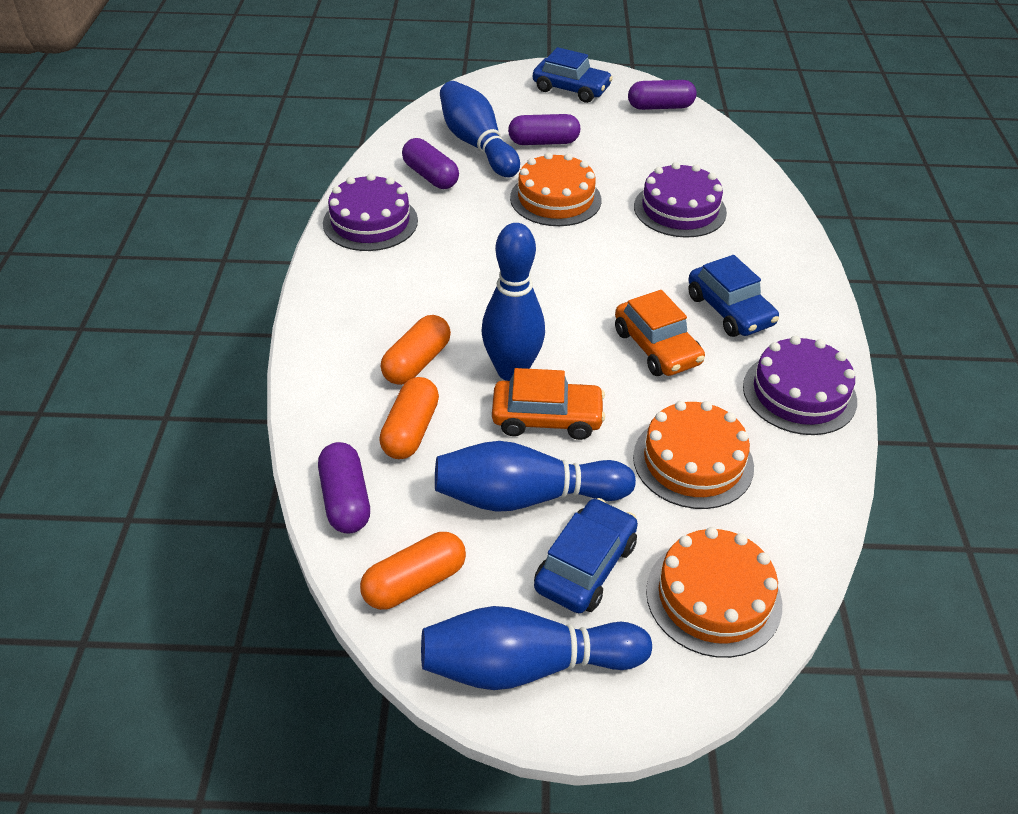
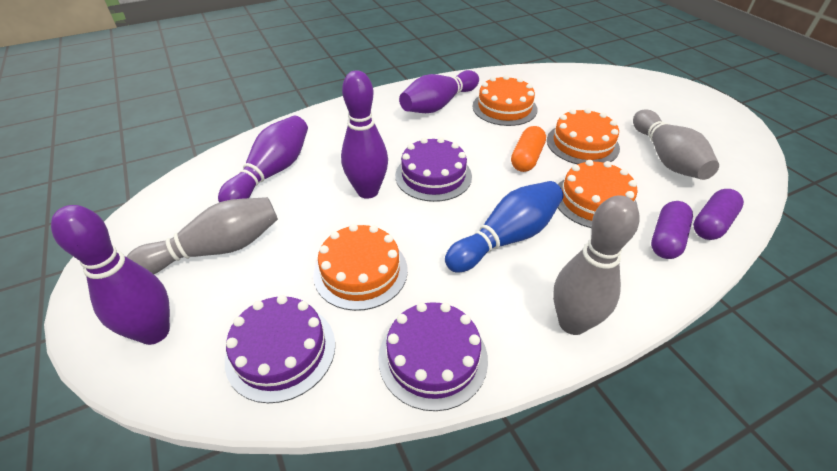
blue bowling pin: 4 -> 1
blue car: 3 -> 0
grey bowling pin: 0 -> 3
orange cake: 3 -> 4
orange capsule: 3 -> 1
orange car: 2 -> 0
purple bowling pin: 0 -> 4
purple capsule: 4 -> 2

